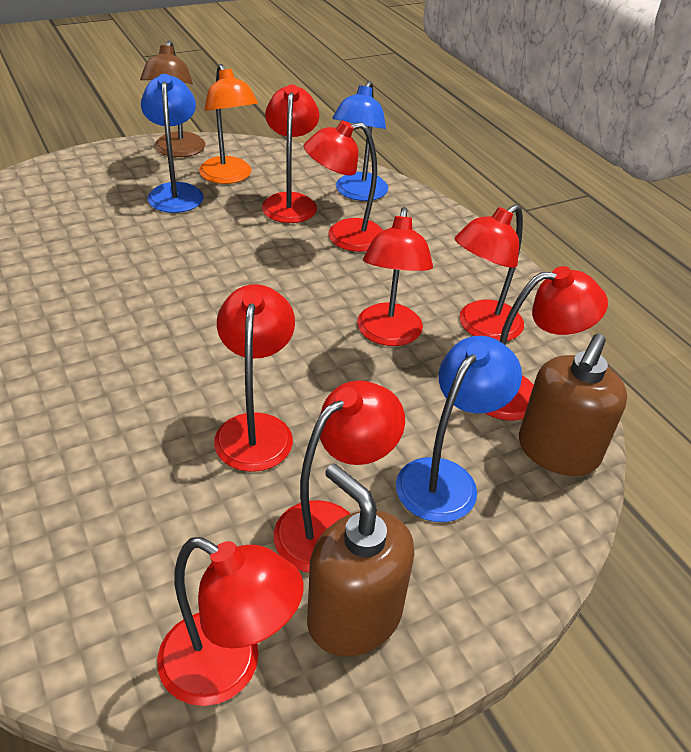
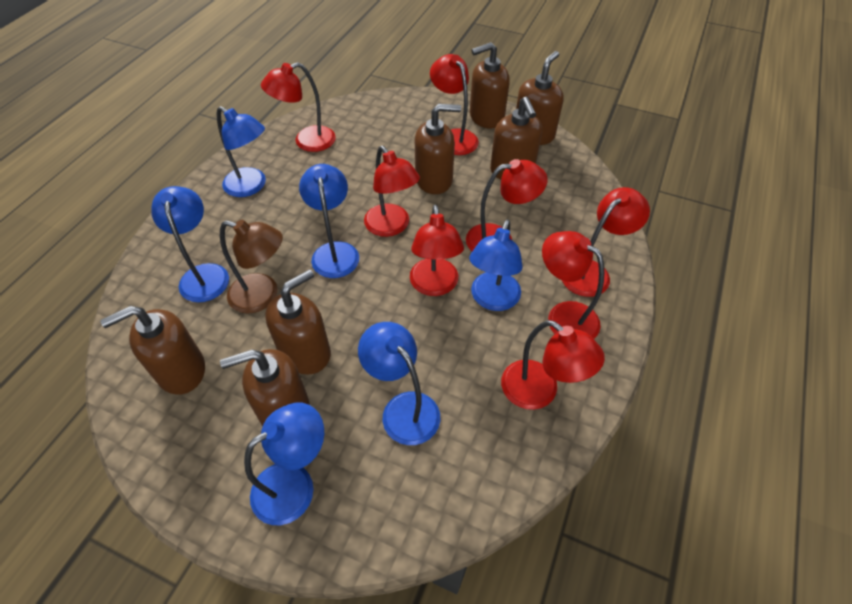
blue lamp: 3 -> 6
brown soap dispenser: 2 -> 7
orange lamp: 1 -> 0

